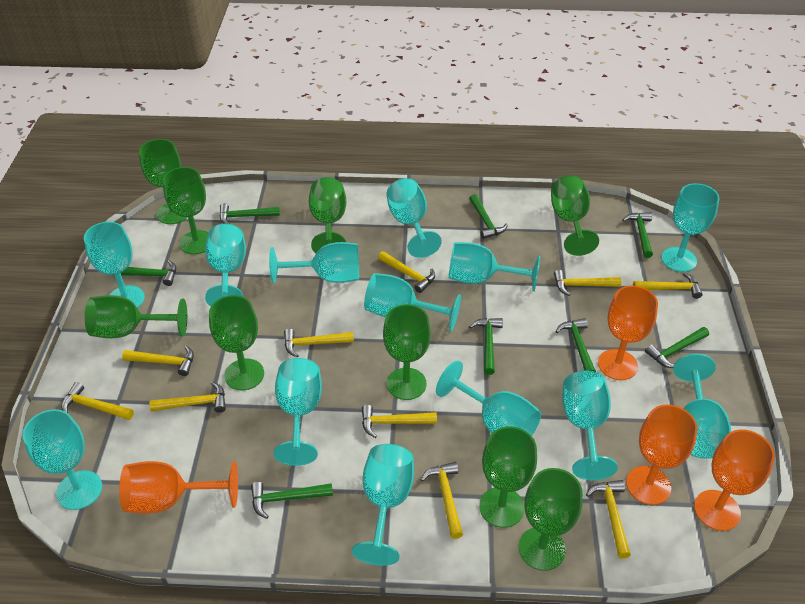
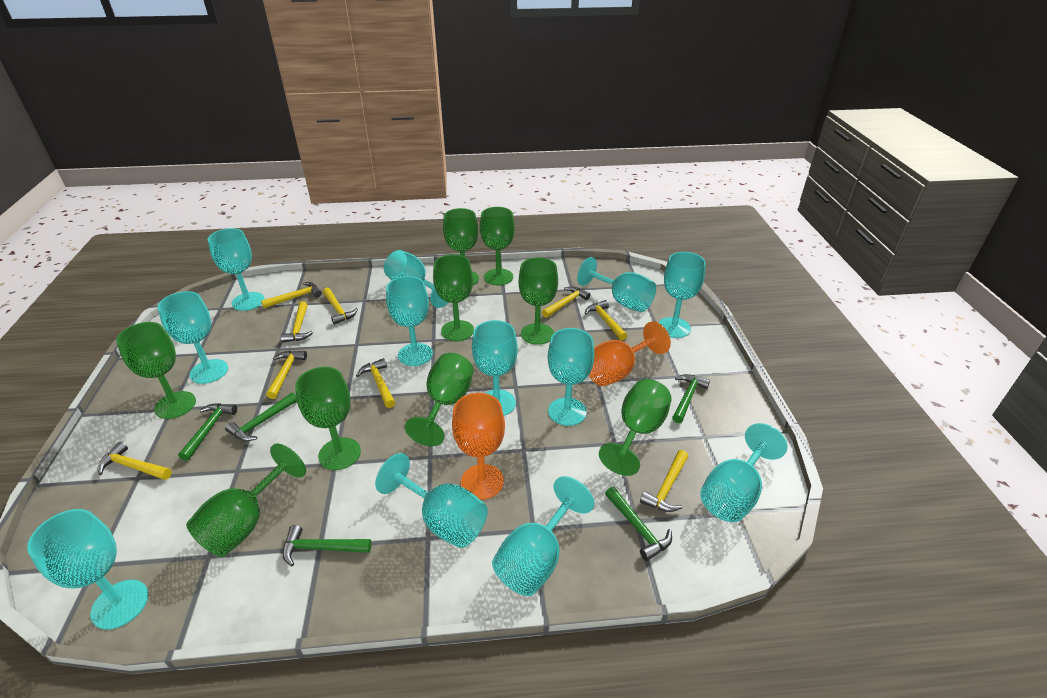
green hammer: 8 -> 5
orange goblet: 4 -> 2
turquoise goblet: 13 -> 12
yellow hammer: 10 -> 9

